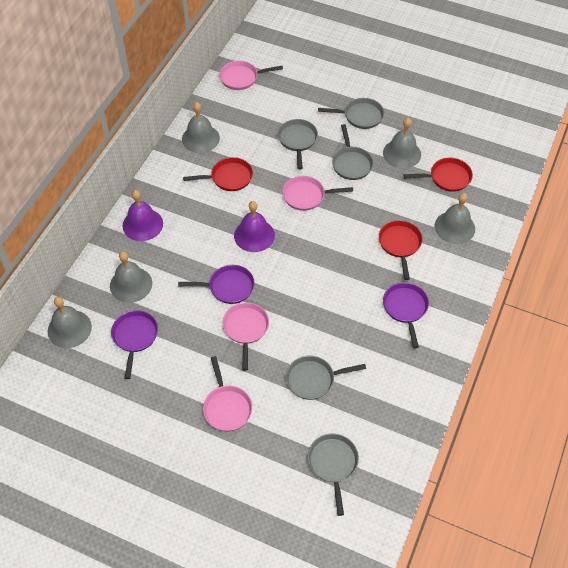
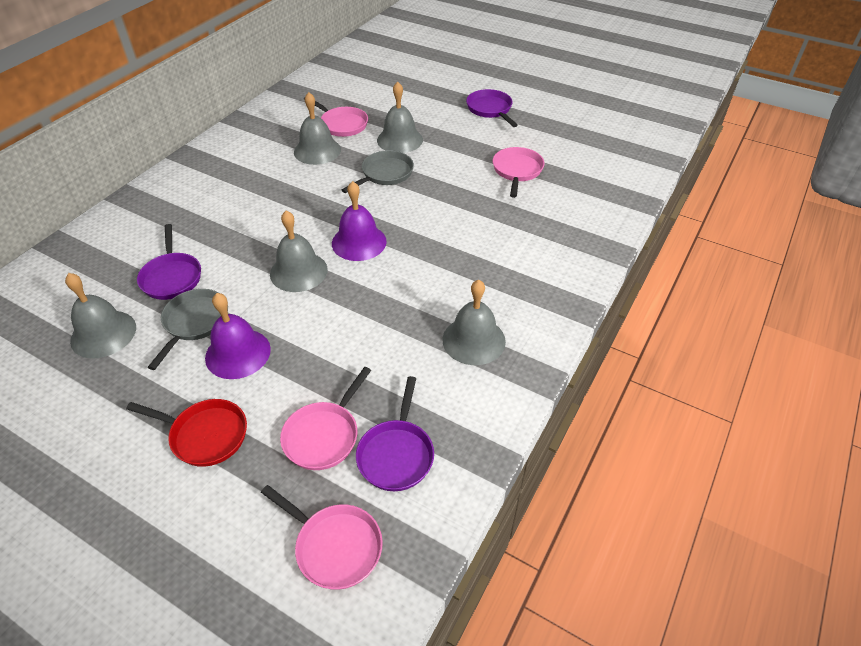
grey pan: 5 -> 2
red pan: 3 -> 1

